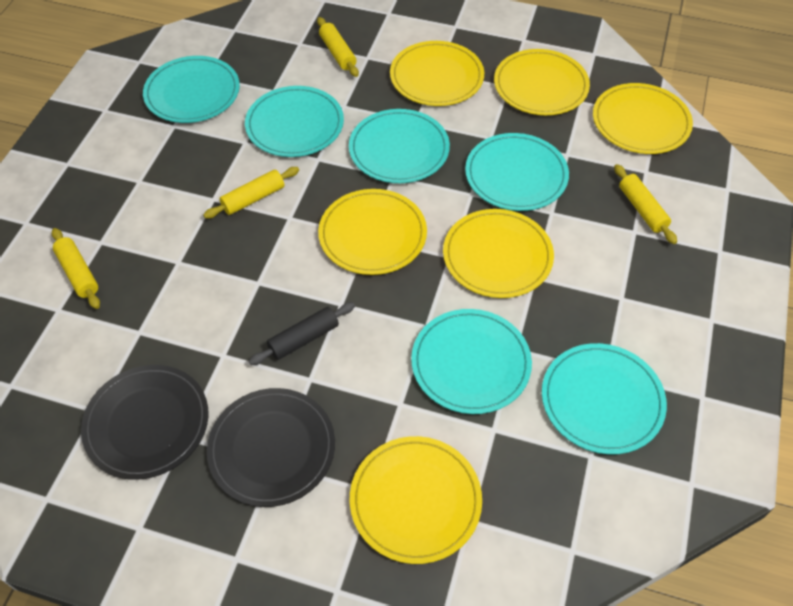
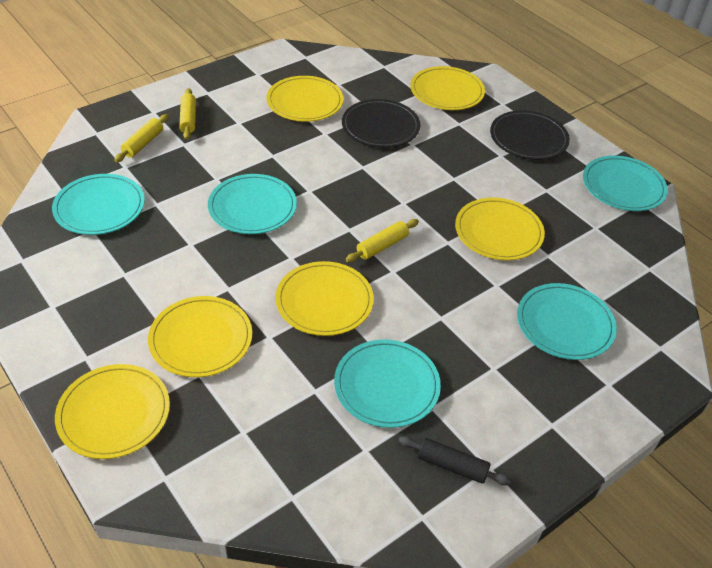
turquoise plate: 6 -> 5
yellow rolling pin: 4 -> 3

